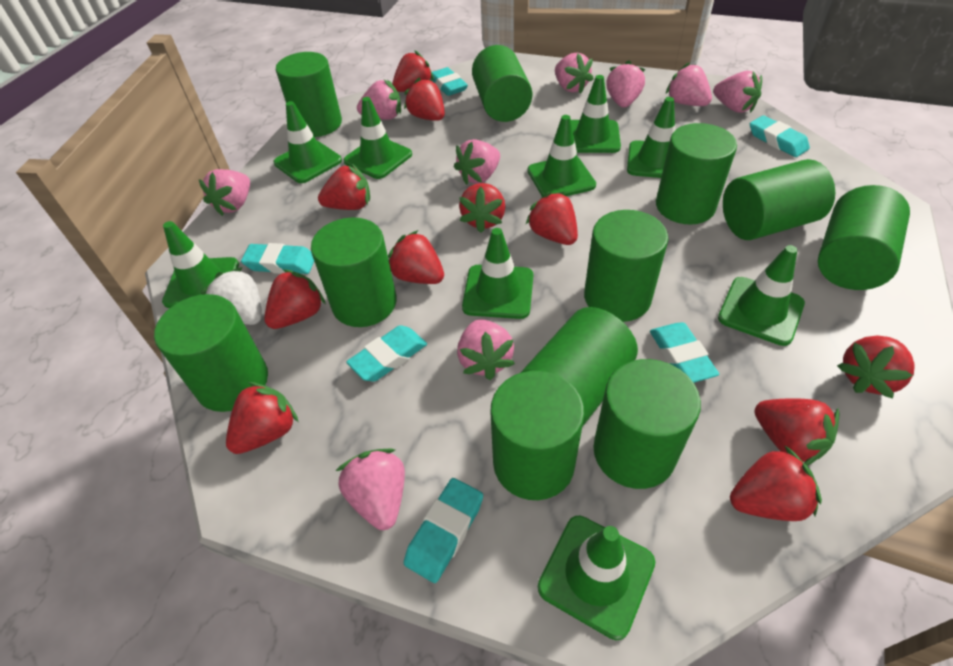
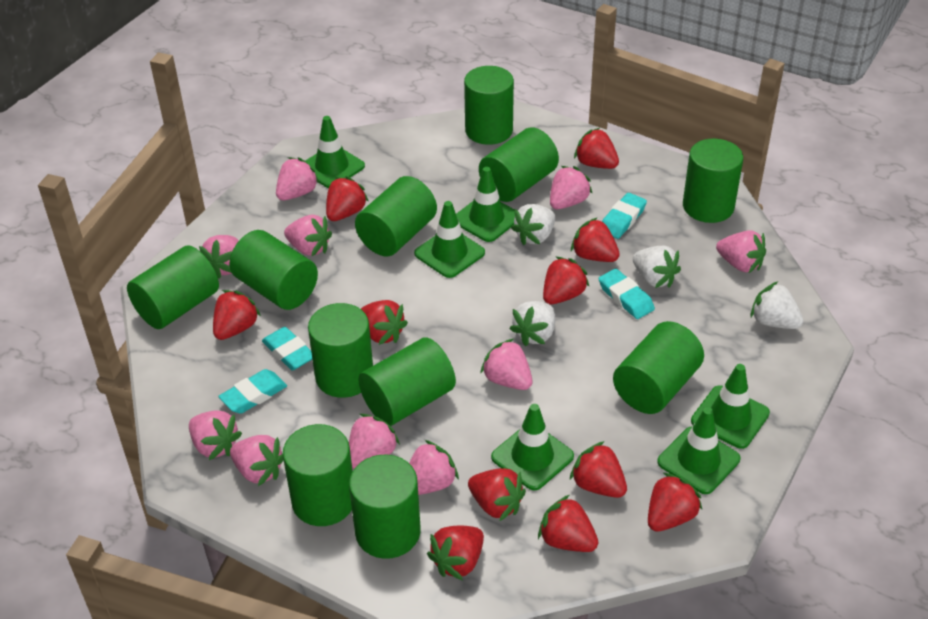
green traffic cone: 9 -> 6
pink strawberry: 9 -> 10
turquoise eraser: 6 -> 4
white strawberry: 1 -> 4

